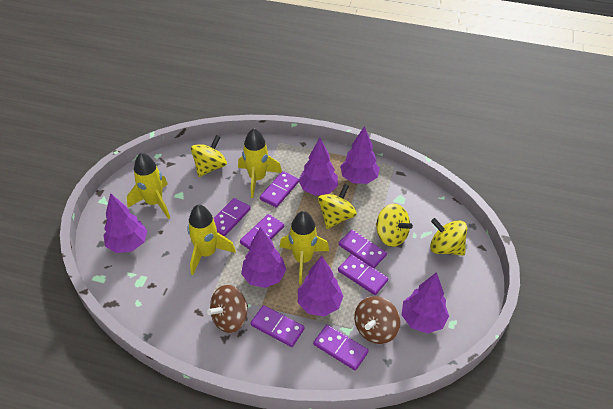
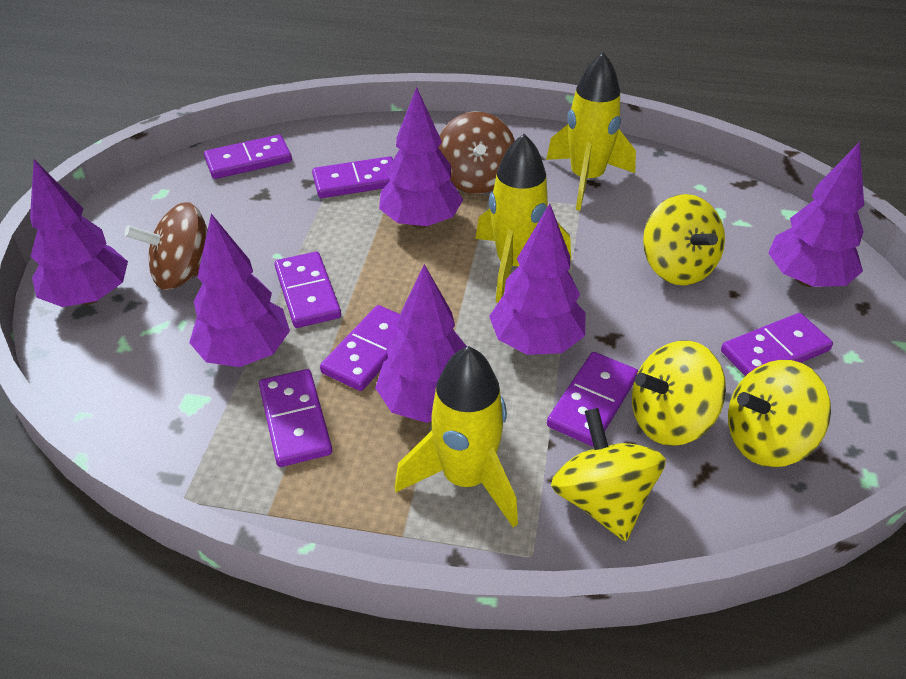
yellow rocket: 4 -> 3

